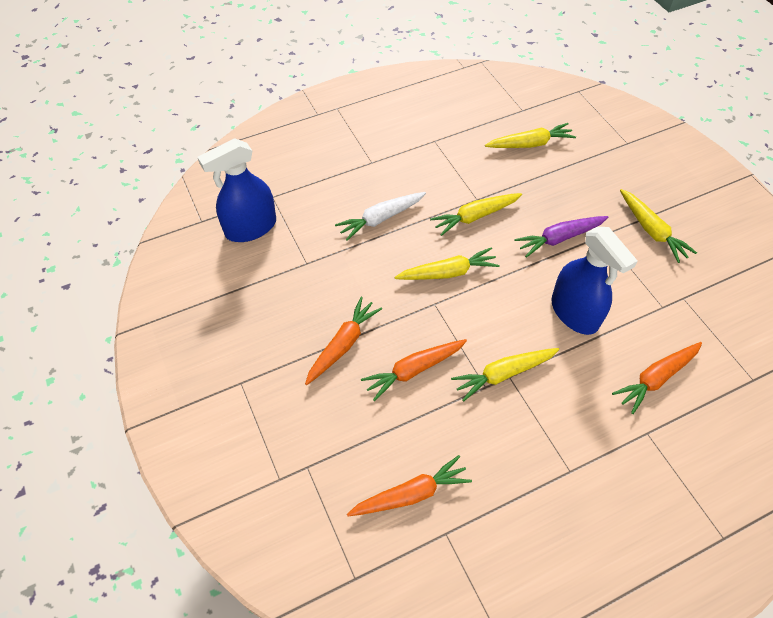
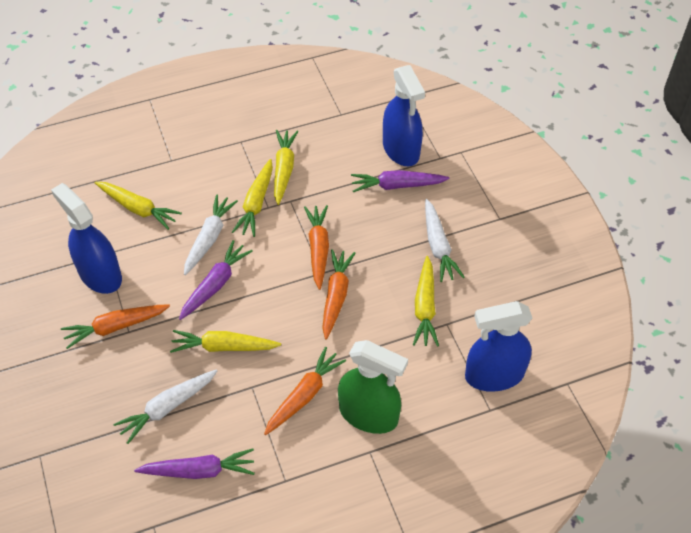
blue spray bottle: 2 -> 3
green spray bottle: 0 -> 1
purple carrot: 1 -> 3
white carrot: 1 -> 3

